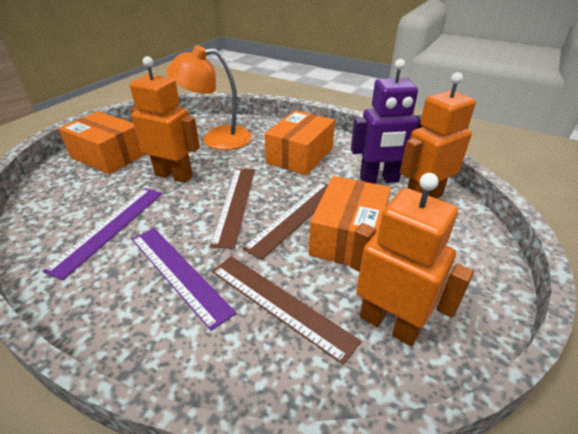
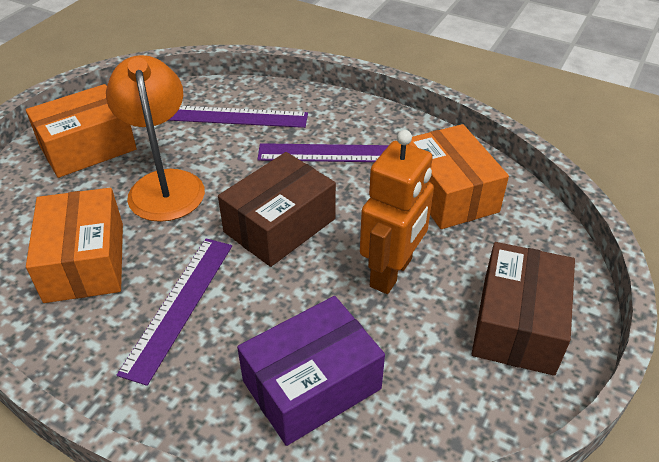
brown box: 0 -> 2
brown ruler: 3 -> 0
orange robot: 3 -> 1
purple box: 0 -> 1
purple robot: 1 -> 0
purple ruler: 2 -> 3

